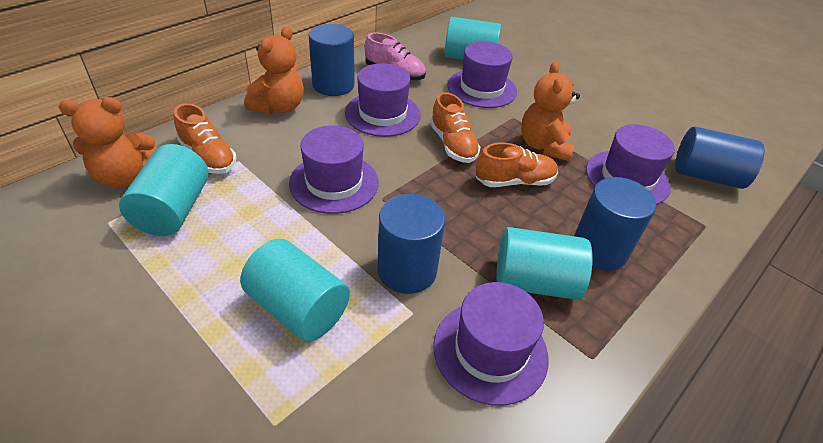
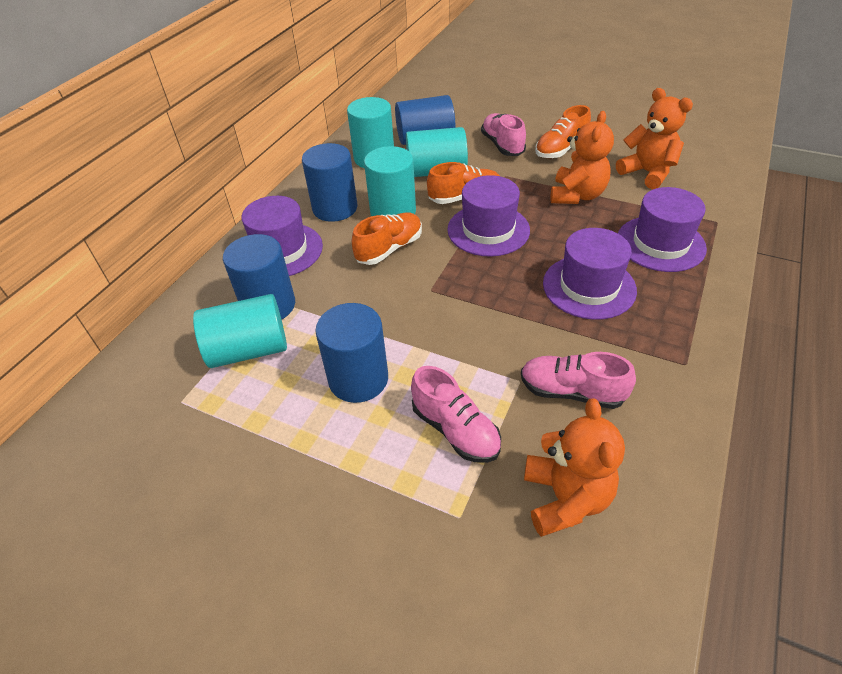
pink shoe: 1 -> 3
purple hat: 5 -> 4

